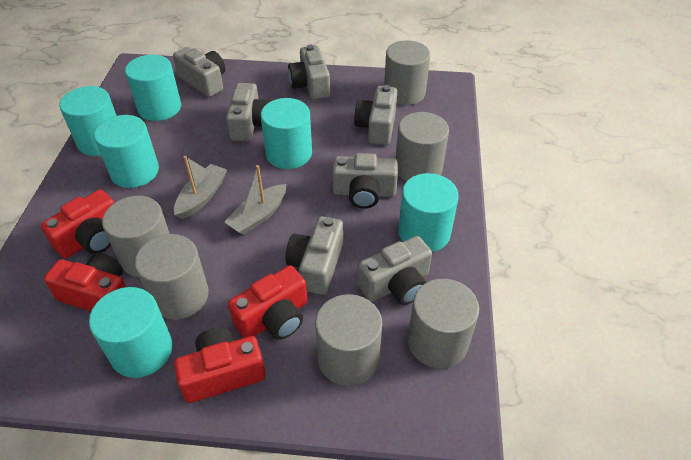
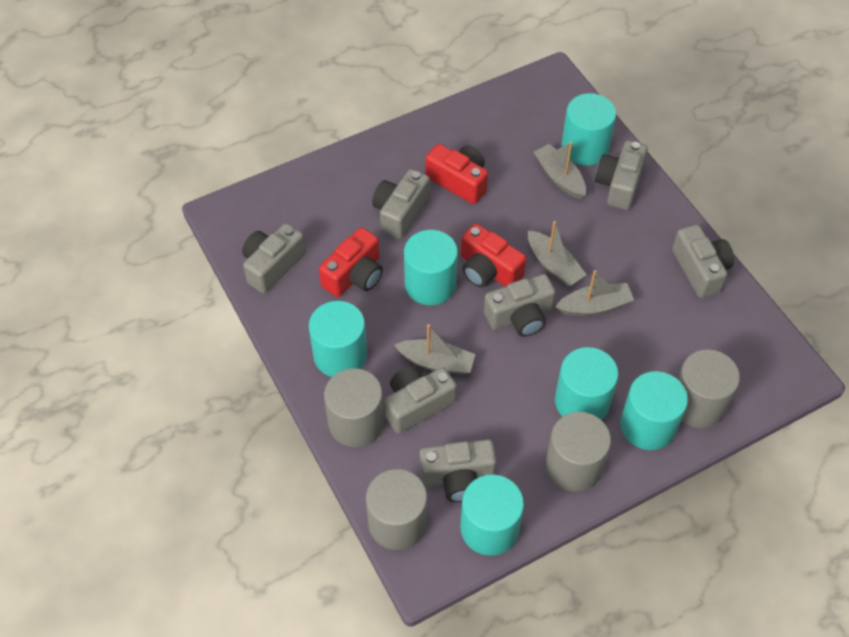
grey boat: 2 -> 4
grey cylinder: 6 -> 4
red camera: 4 -> 3

